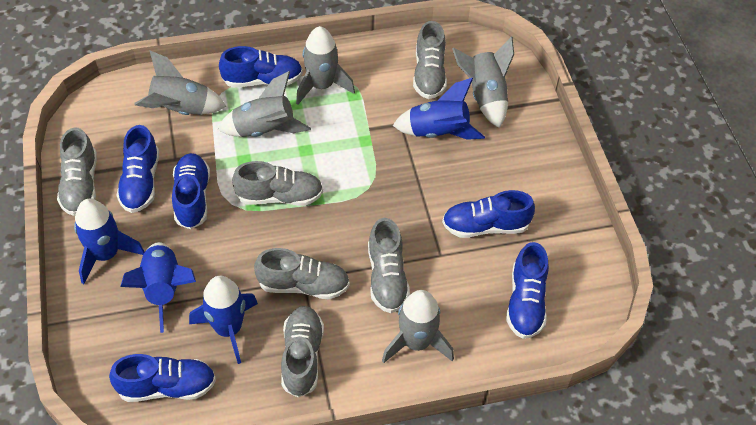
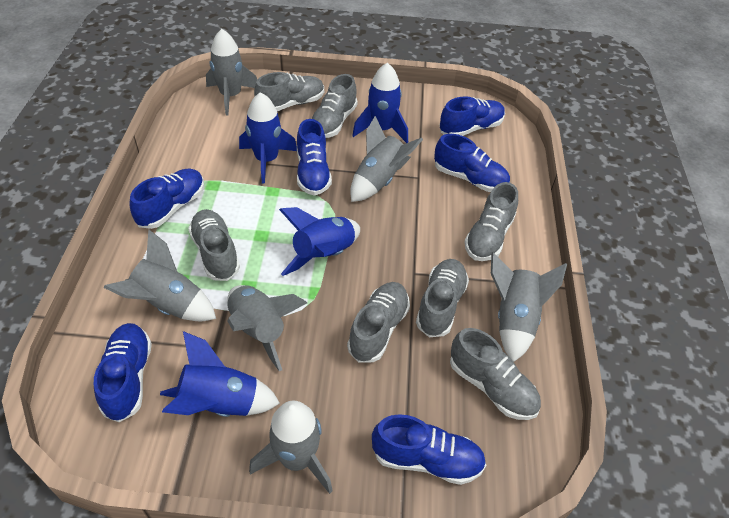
grey rocket: 5 -> 6
grey shoe: 6 -> 7

